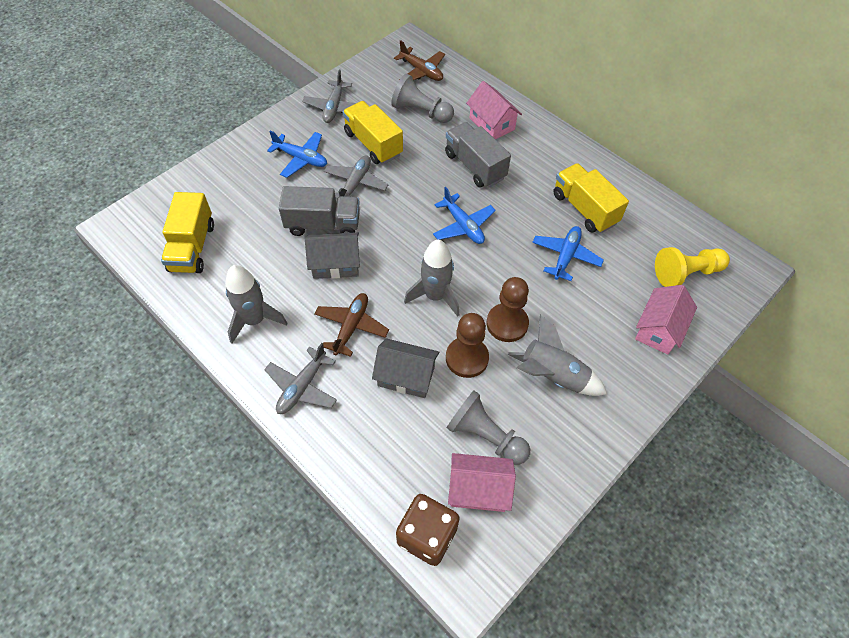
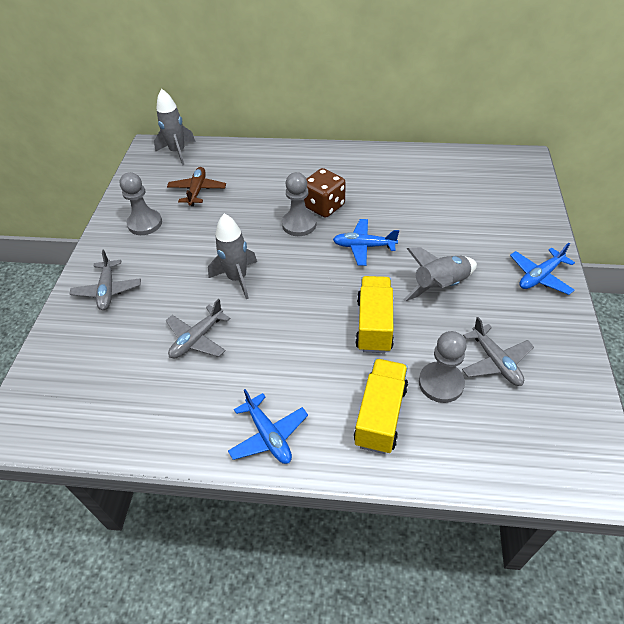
brown pawn: 2 -> 0
brown plane: 2 -> 1
grey house: 2 -> 0
grey pawn: 2 -> 3
grey truck: 2 -> 0
pink house: 3 -> 0
yellow pawn: 1 -> 0
yellow truck: 3 -> 2

